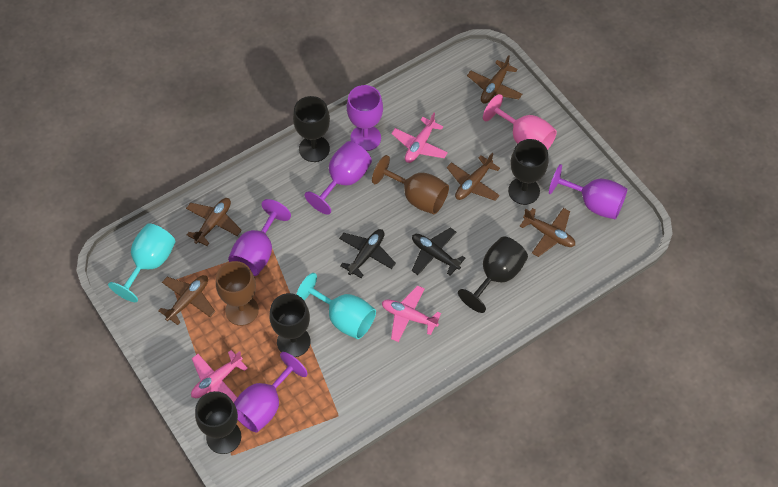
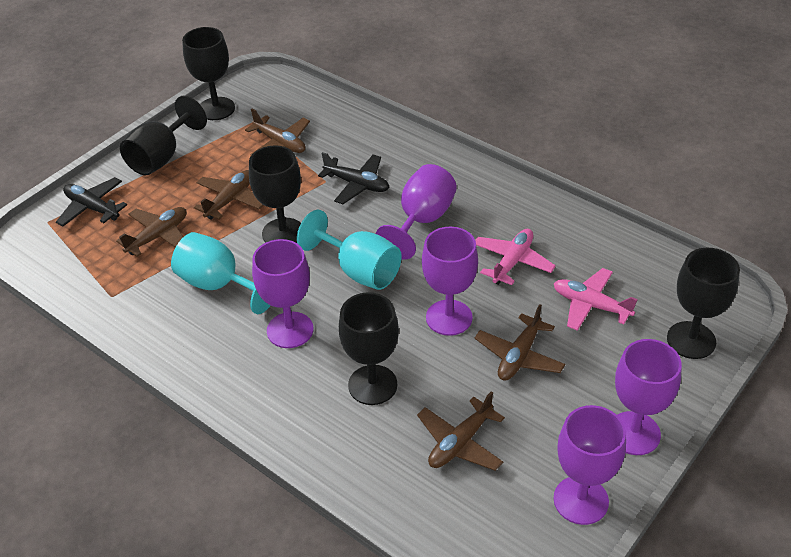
brown goblet: 2 -> 0
pink goblet: 1 -> 0
pink plane: 3 -> 2

